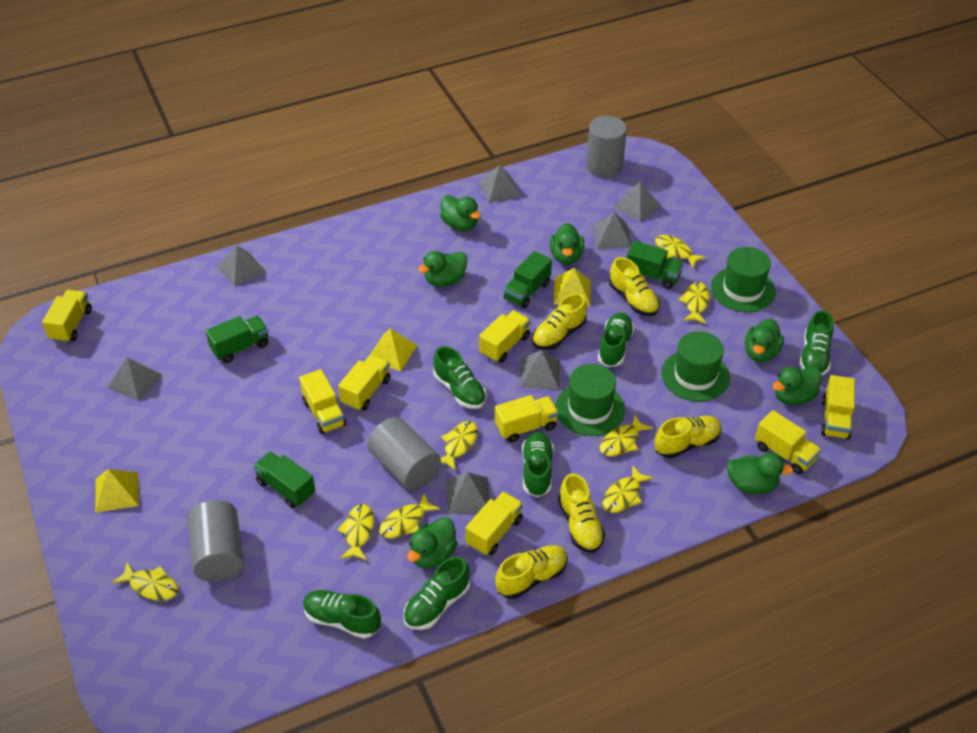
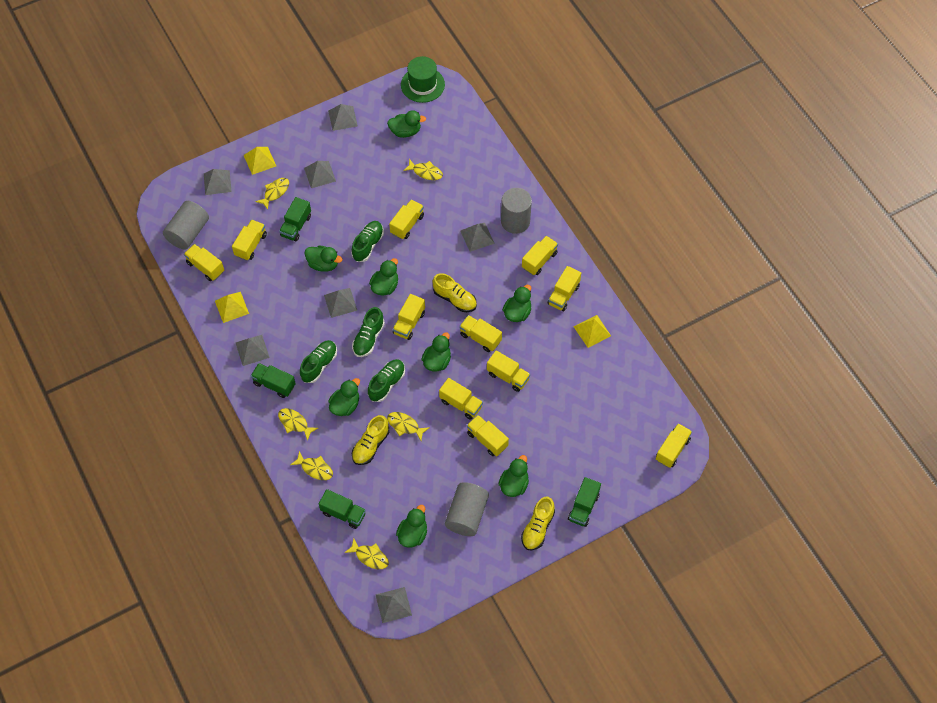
green duck: 7 -> 8
green hat: 3 -> 1
green shoe: 6 -> 4
yellow fish: 8 -> 6
yellow shoe: 5 -> 3
yellow truck: 8 -> 11

